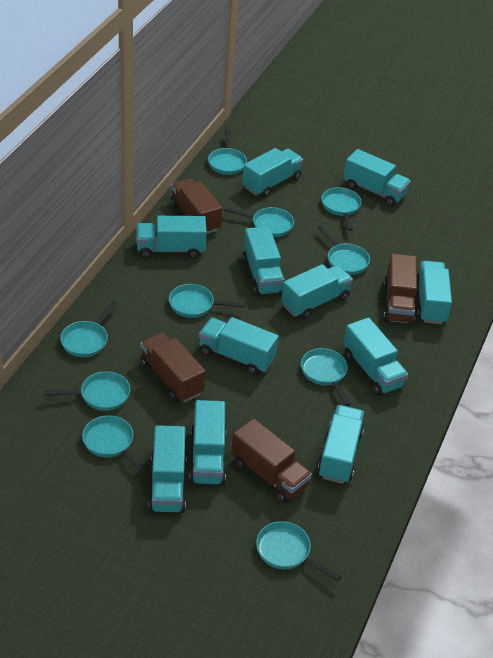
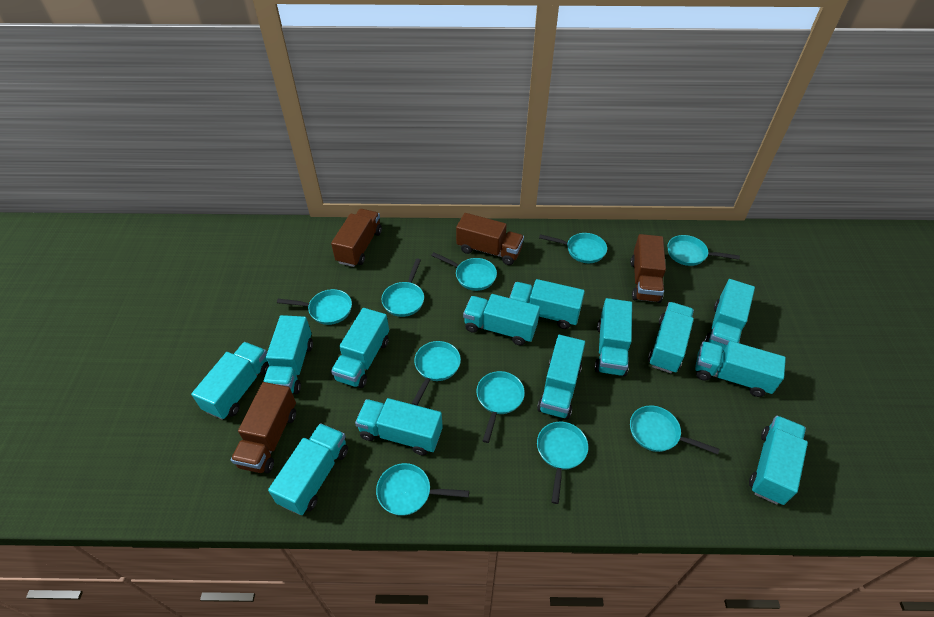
turquoise truck: 11 -> 13

